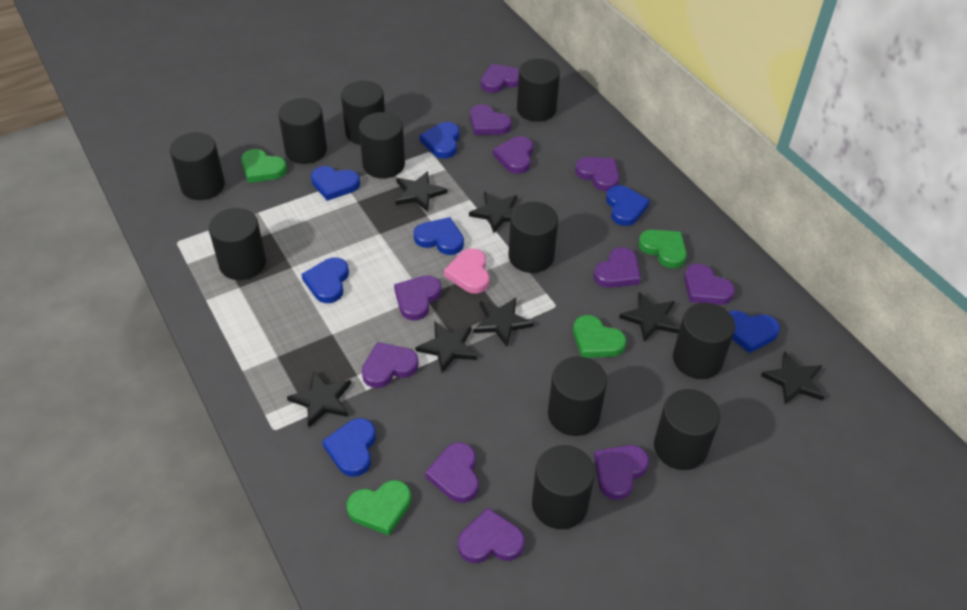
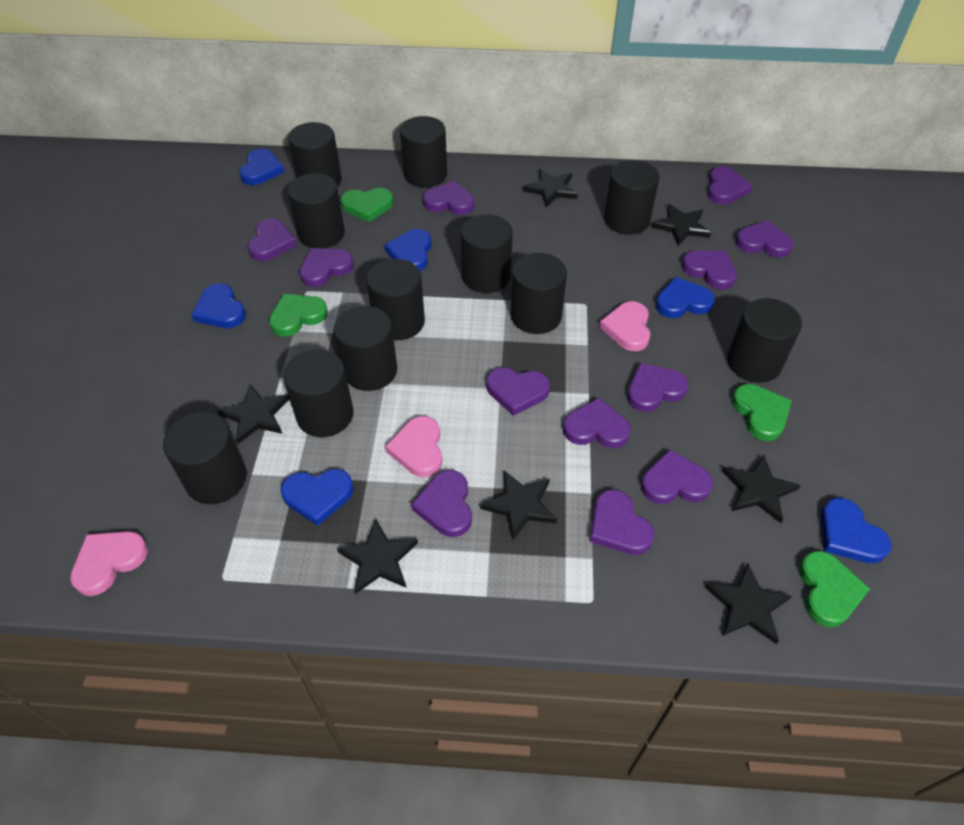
blue heart: 7 -> 6
pink heart: 1 -> 3
purple heart: 11 -> 12

